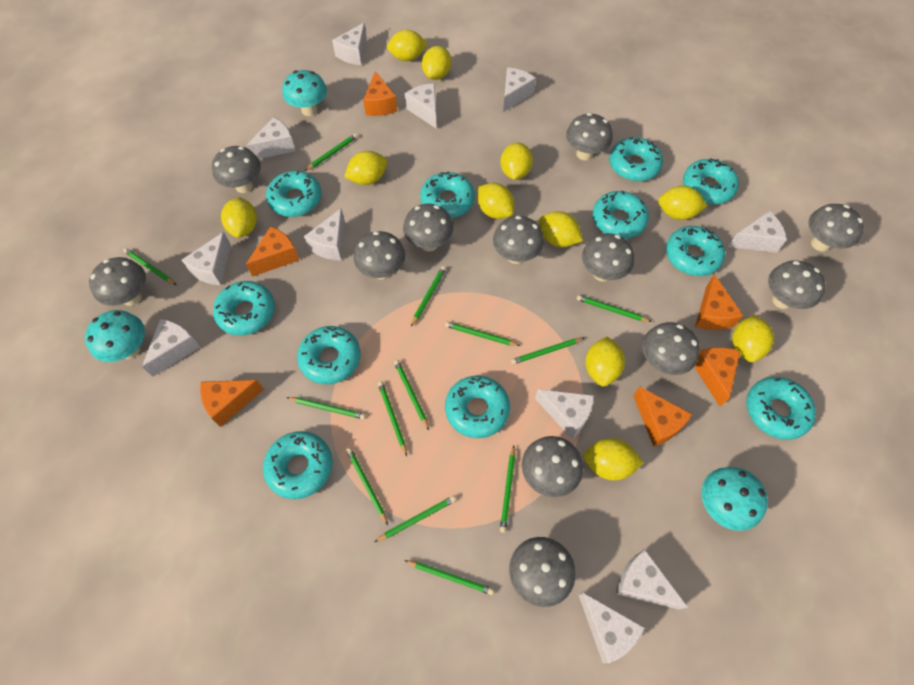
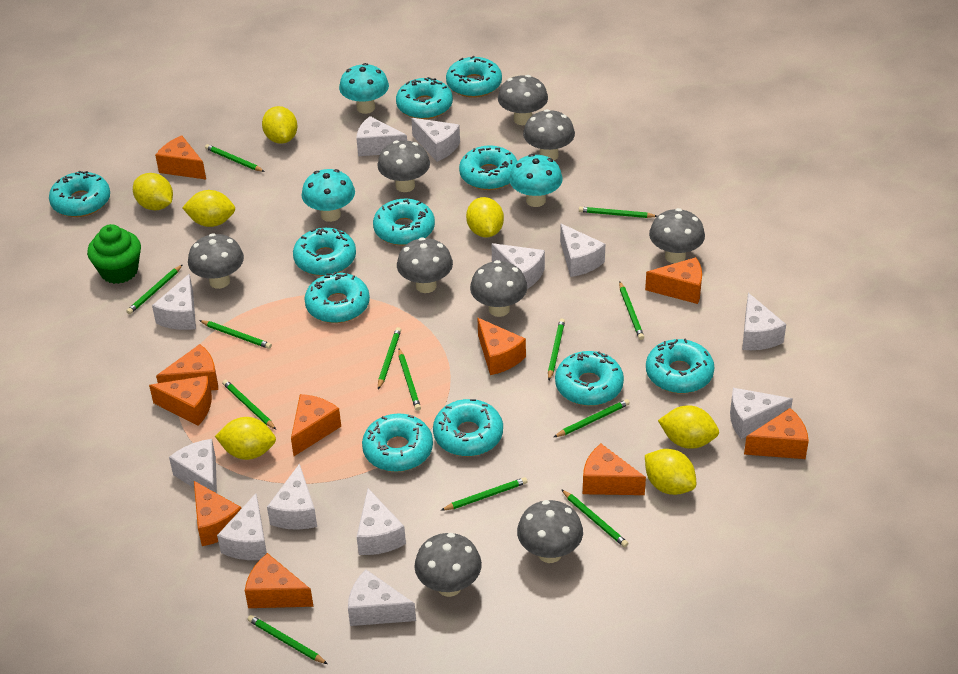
green cupcake: 0 -> 1
grey mushroom: 12 -> 9
orange cheese: 6 -> 10
white cheese: 11 -> 12
yellow lemon: 11 -> 7

